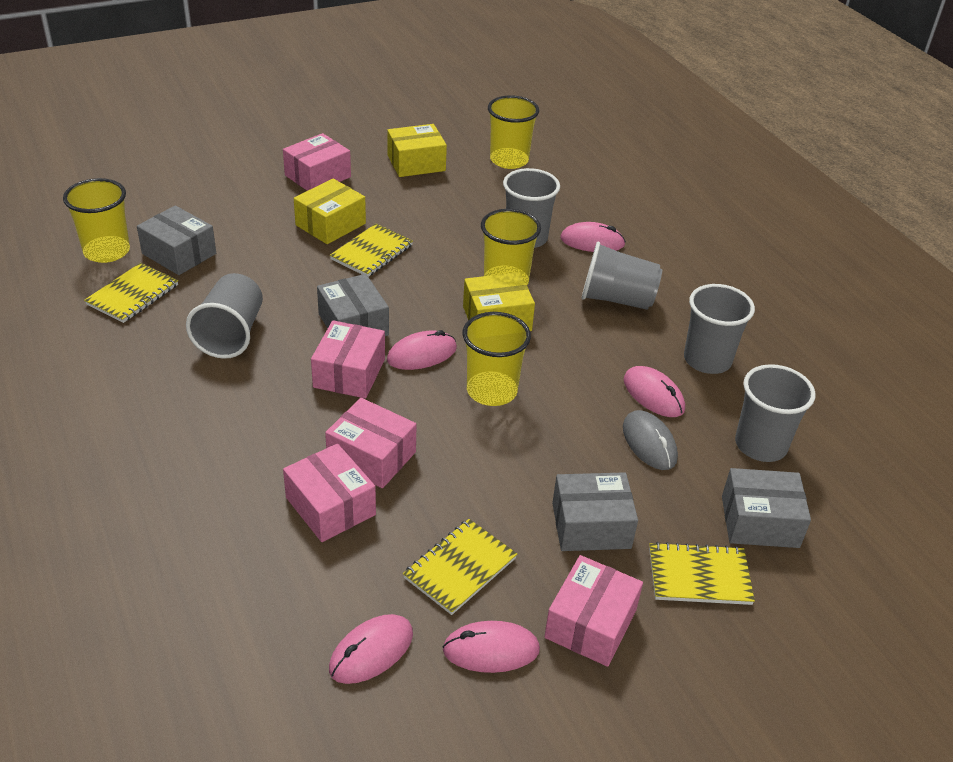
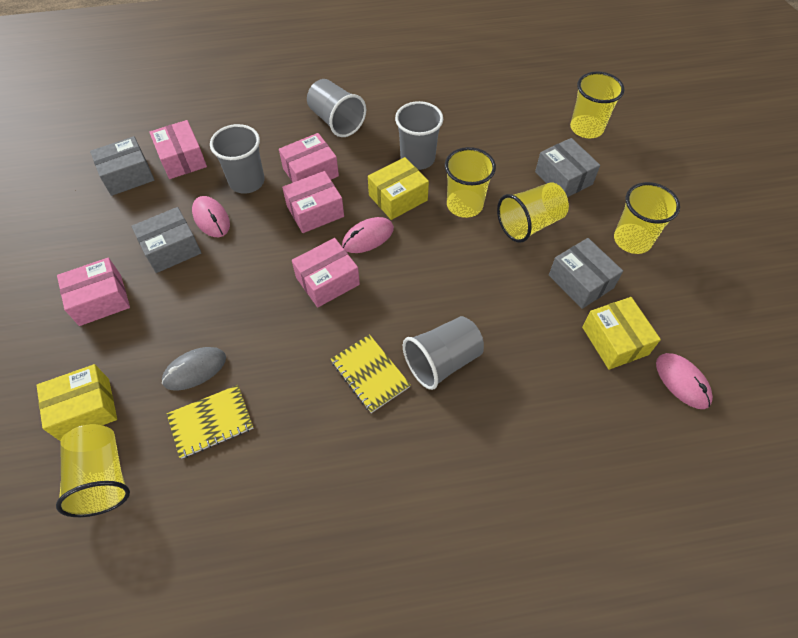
grey cup: 5 -> 4
pink mouse: 5 -> 3
yellow cup: 4 -> 5
yellow notebook: 4 -> 2

